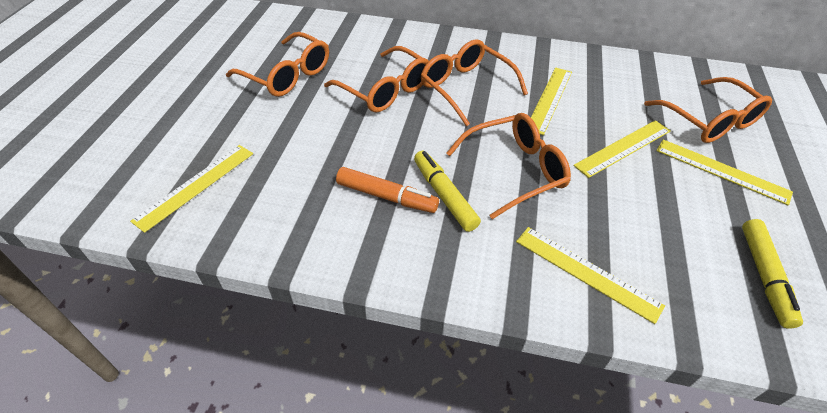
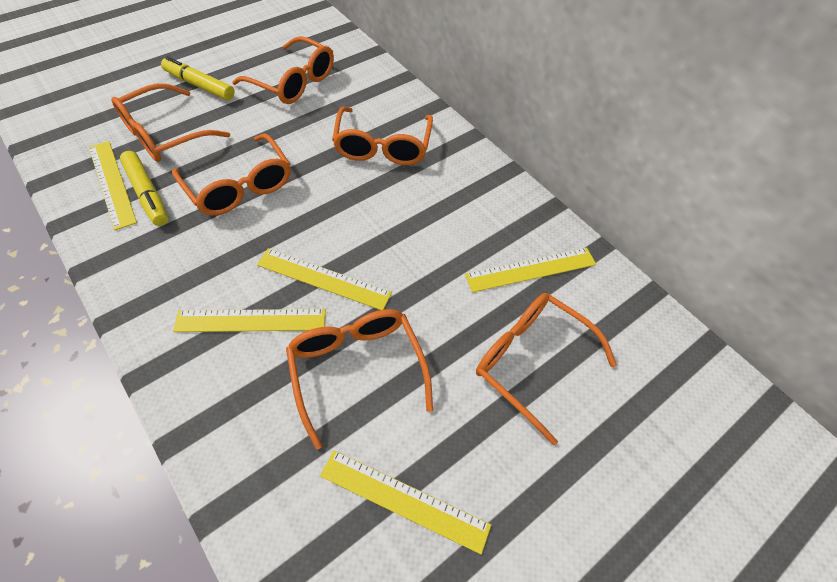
orange glasses: 5 -> 6
orange marker: 1 -> 0

